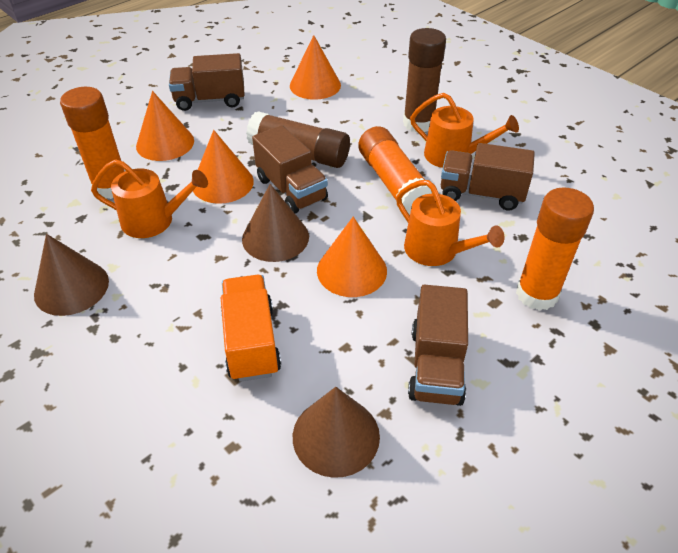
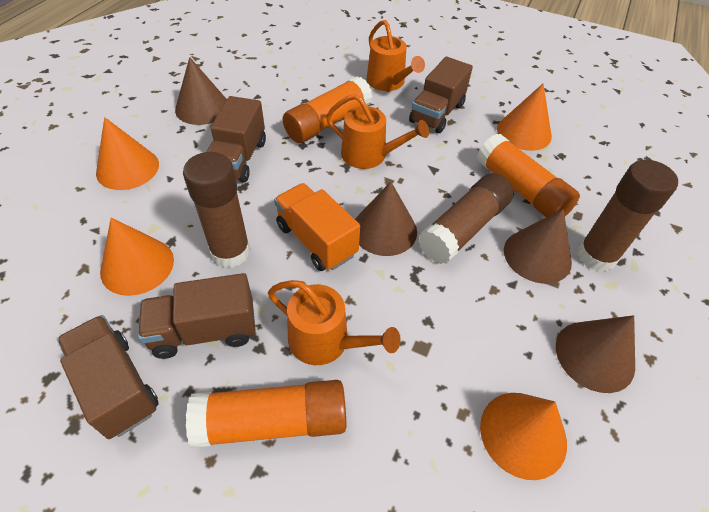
brown cone: 3 -> 4
brown glue stick: 2 -> 3

